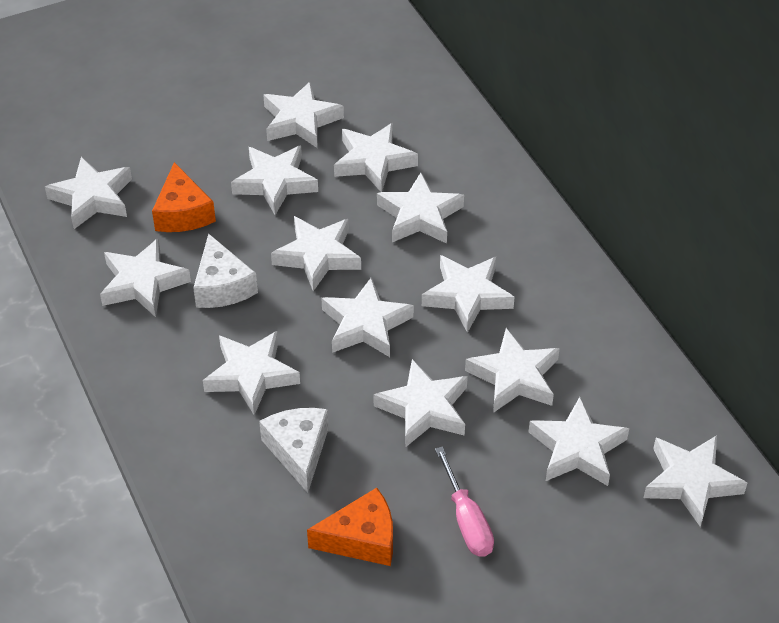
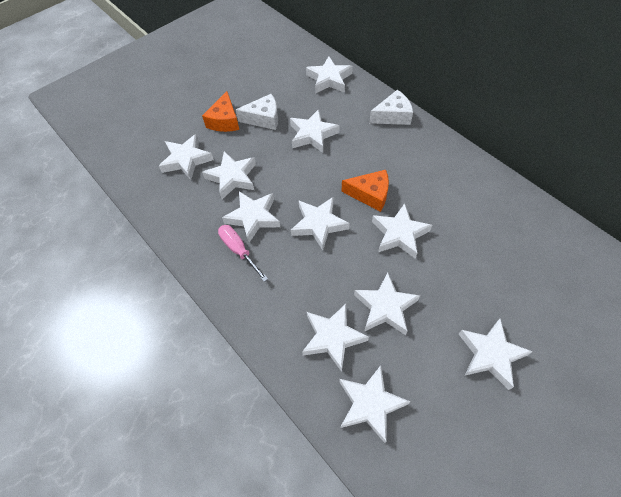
white star: 14 -> 11

